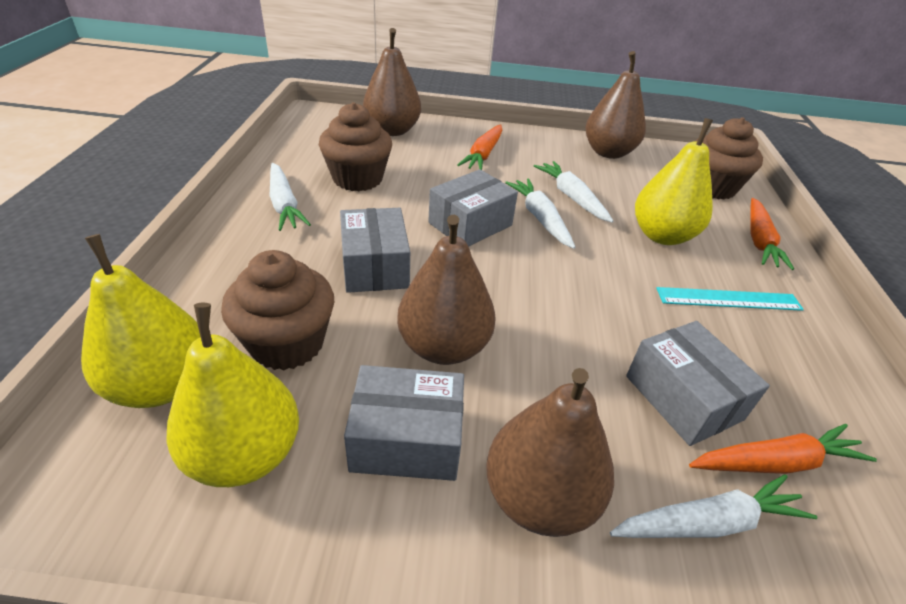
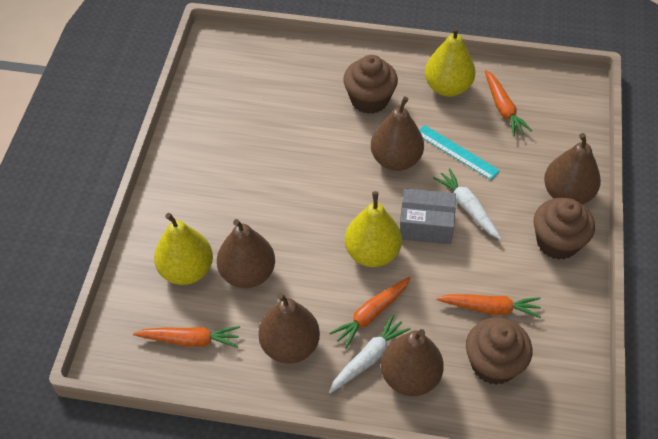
brown pear: 4 -> 5
grey box: 4 -> 1
orange carrot: 3 -> 4
white carrot: 4 -> 2

